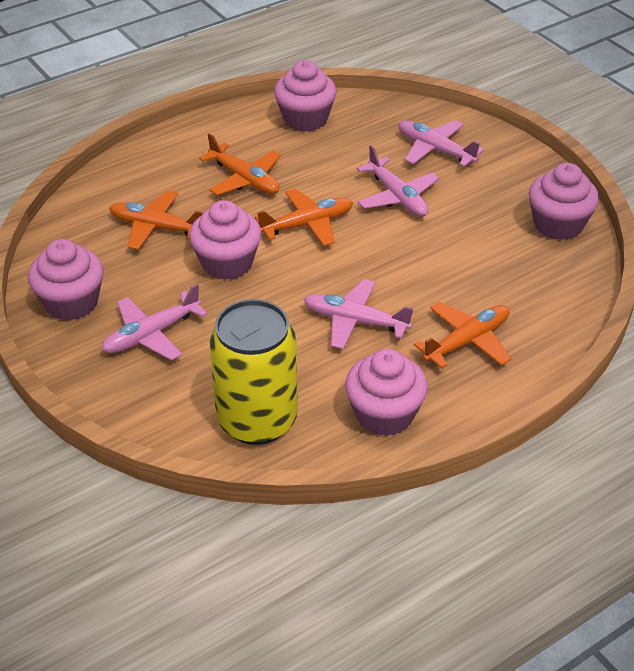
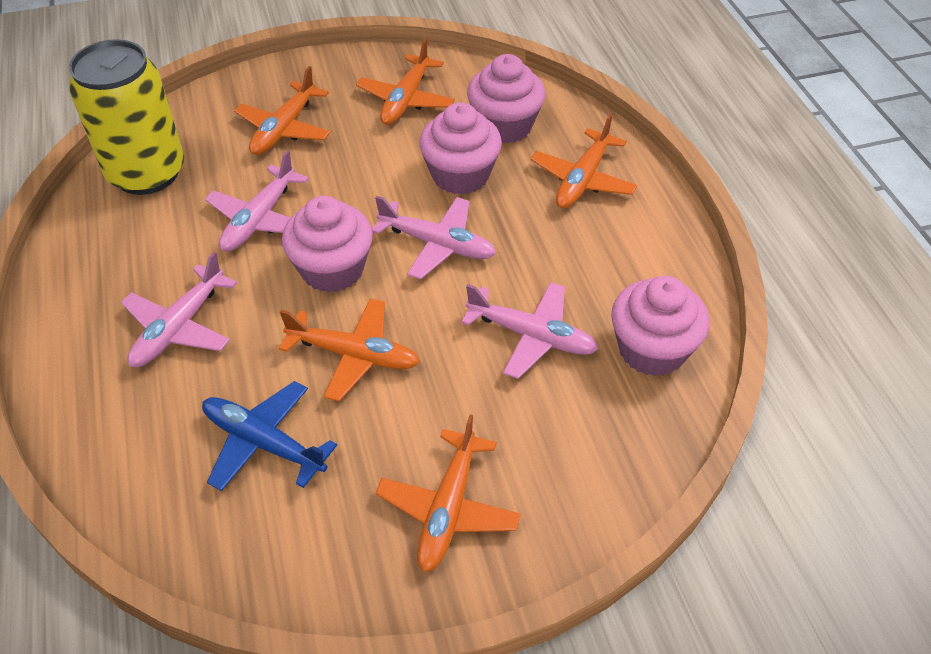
blue plane: 0 -> 1
orange plane: 4 -> 5
pink cupcake: 5 -> 4

